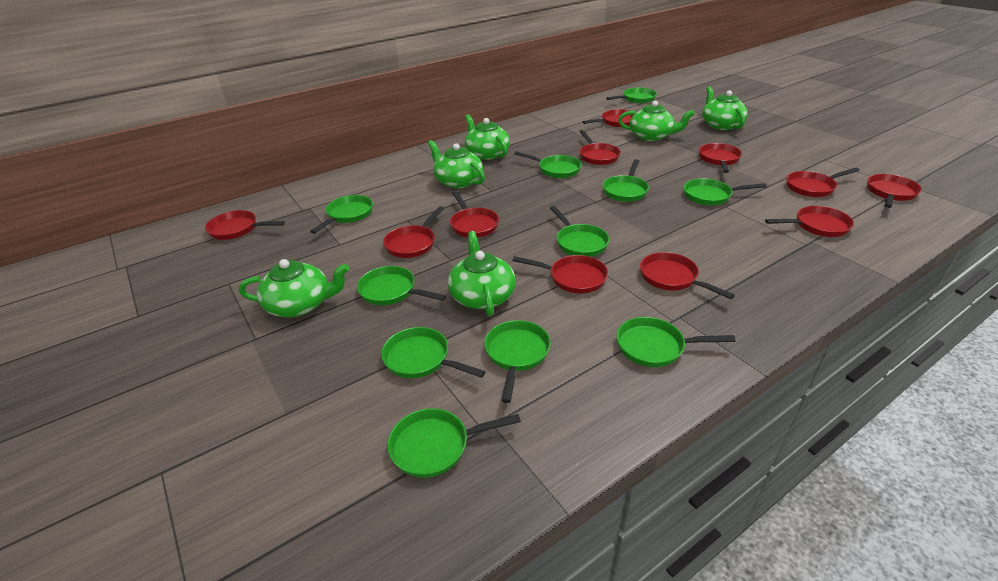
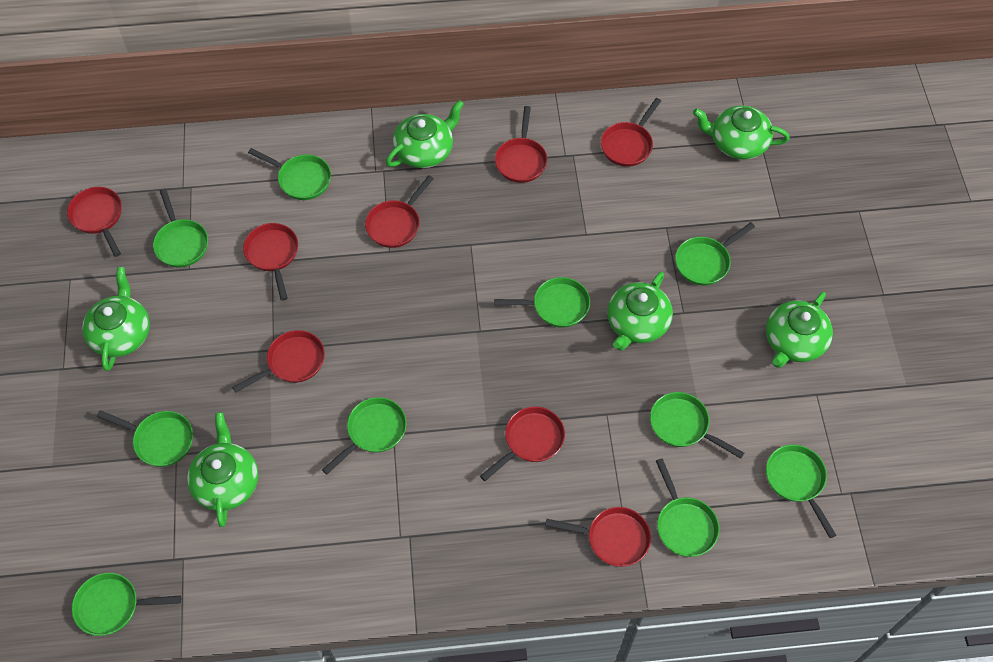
green pan: 11 -> 10
red pan: 11 -> 8

